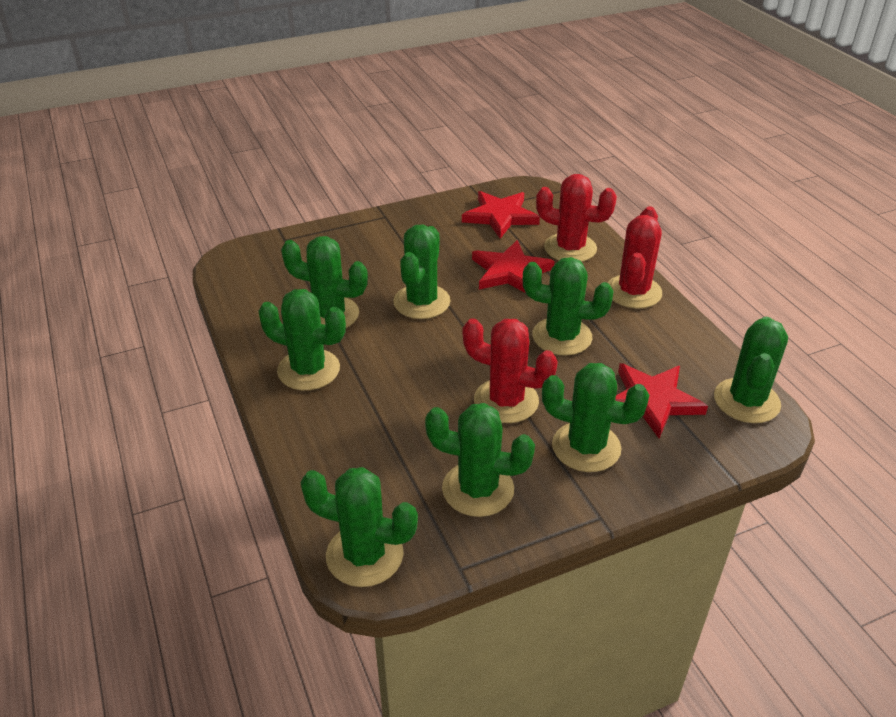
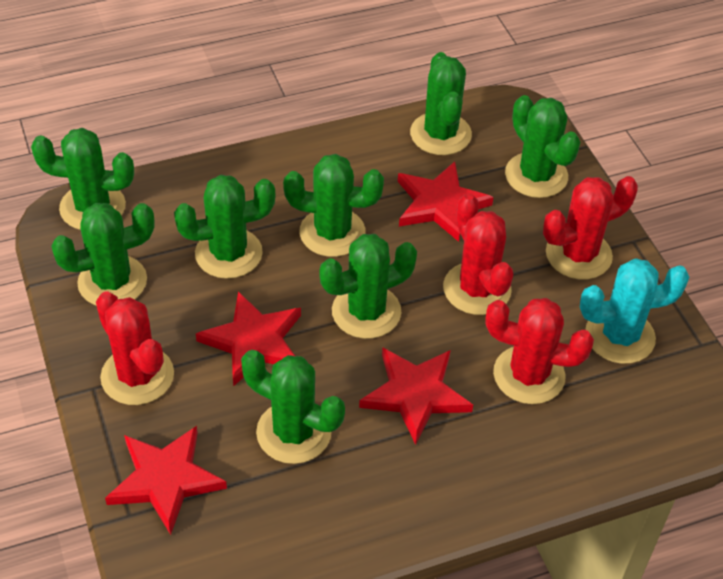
red cactus: 3 -> 4
red star: 3 -> 4
turquoise cactus: 0 -> 1

